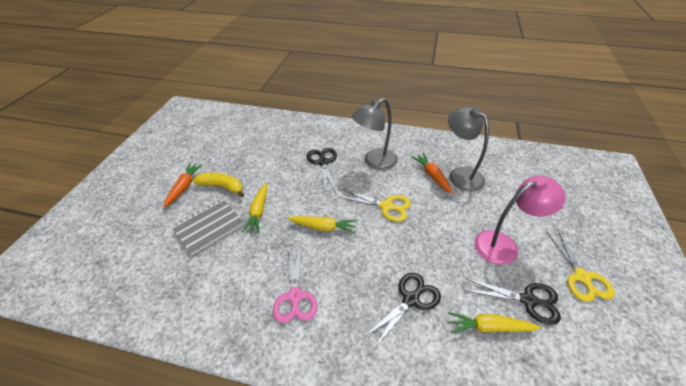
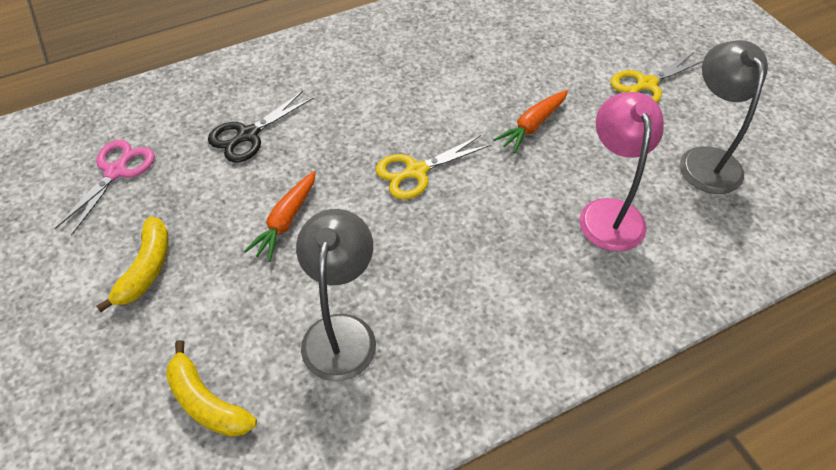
black scissors: 3 -> 1
grey notebook: 1 -> 0
yellow banana: 1 -> 2
yellow carrot: 3 -> 0

